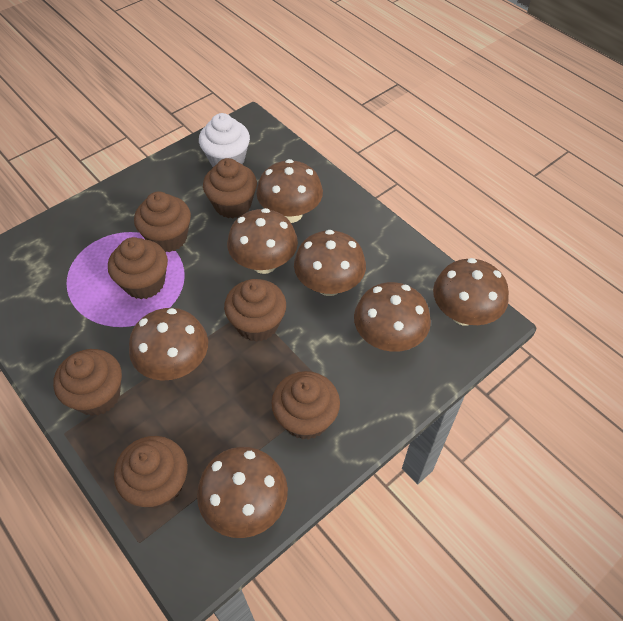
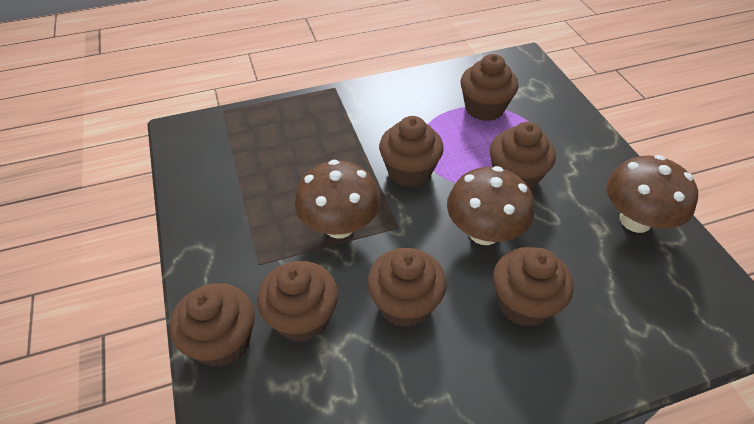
brown mushroom: 7 -> 3
white cupcake: 1 -> 0

